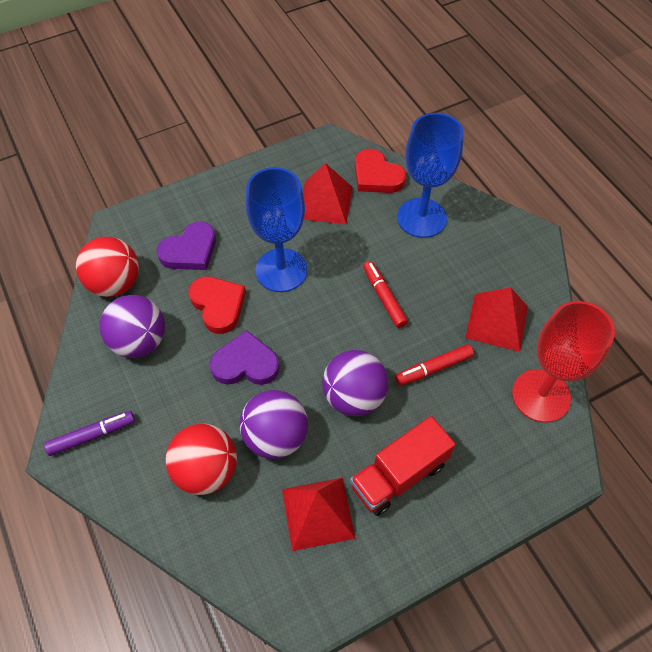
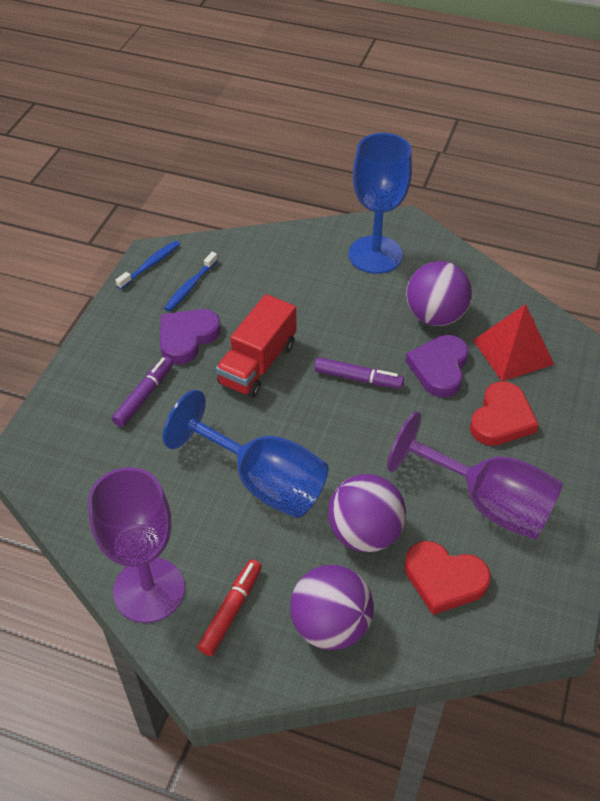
blue toothbrush: 0 -> 2
purple goblet: 0 -> 2
purple marker: 1 -> 2
red ball: 2 -> 0
red goblet: 1 -> 0
red marker: 2 -> 1
red pyramid: 3 -> 1

